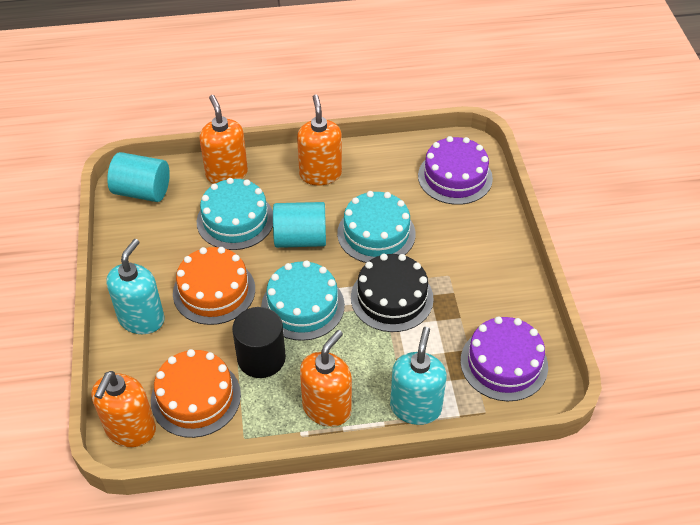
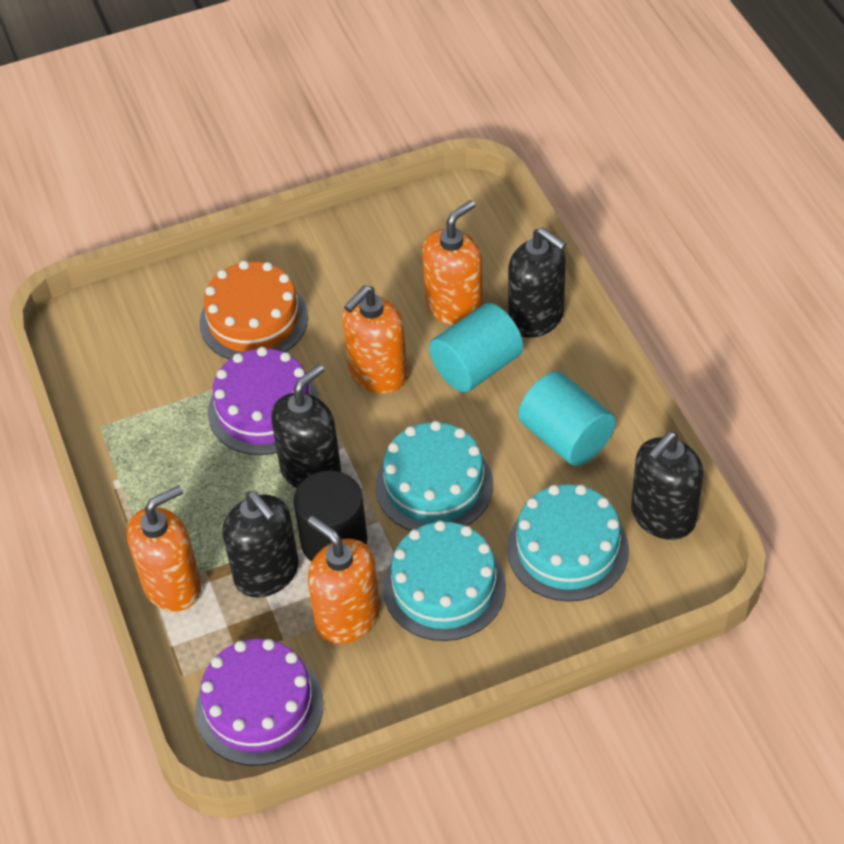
black cake: 1 -> 0
black soap dispenser: 0 -> 4
orange cake: 2 -> 1
turquoise soap dispenser: 2 -> 0

